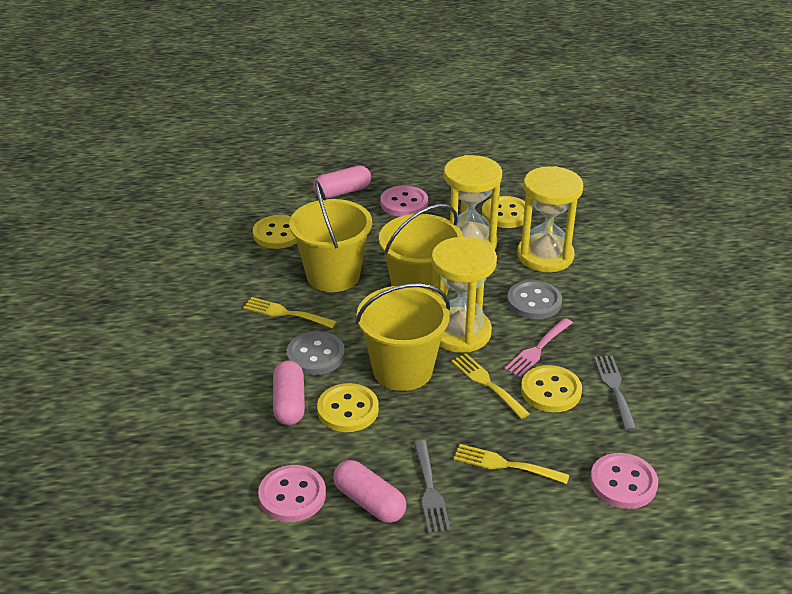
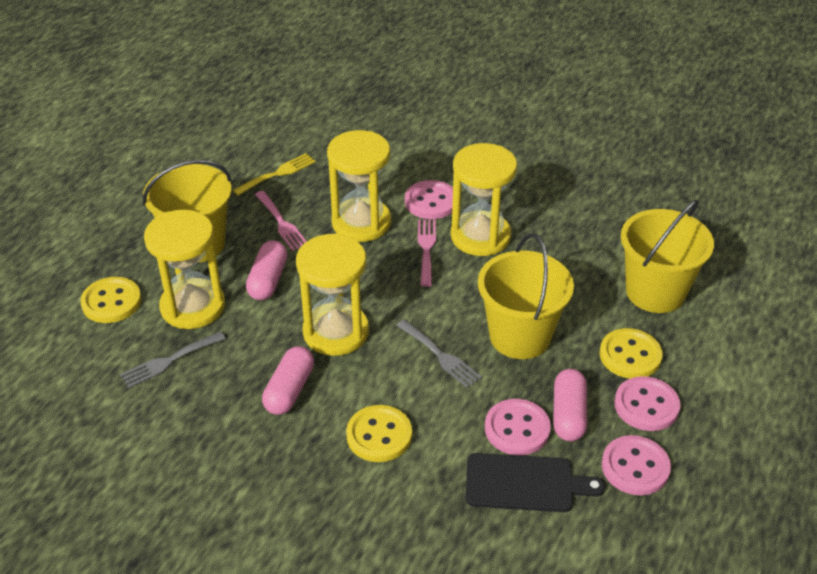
black cutting board: 0 -> 1
grey button: 2 -> 0
pink button: 3 -> 4
pink fork: 1 -> 2
yellow button: 4 -> 3
yellow fork: 3 -> 1
yellow hourglass: 3 -> 4

